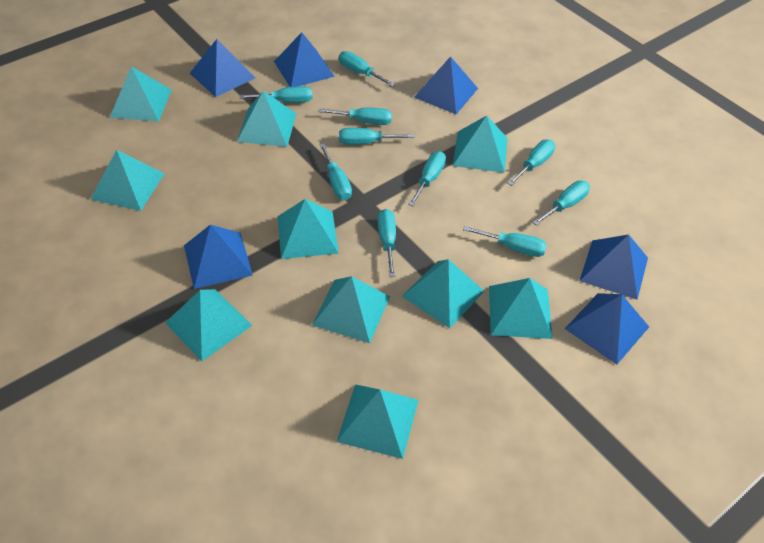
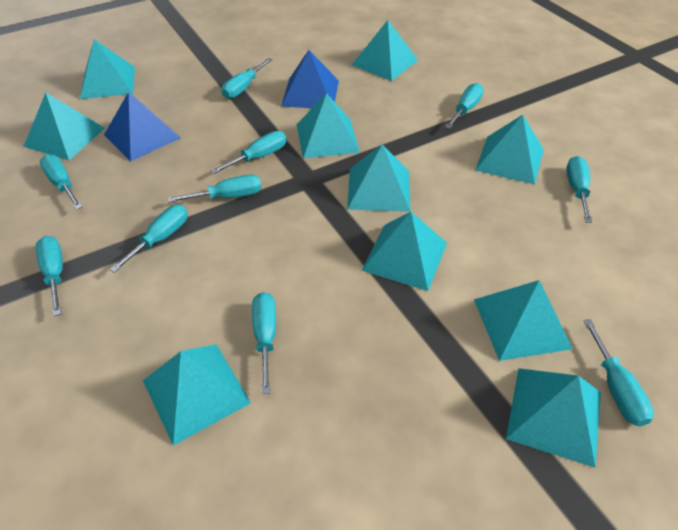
blue pyramid: 6 -> 2

